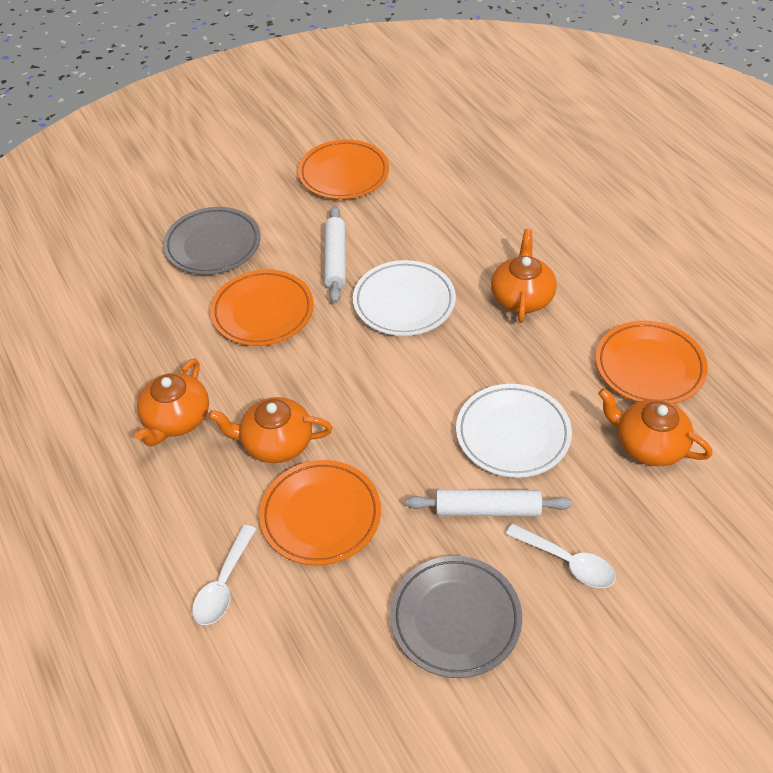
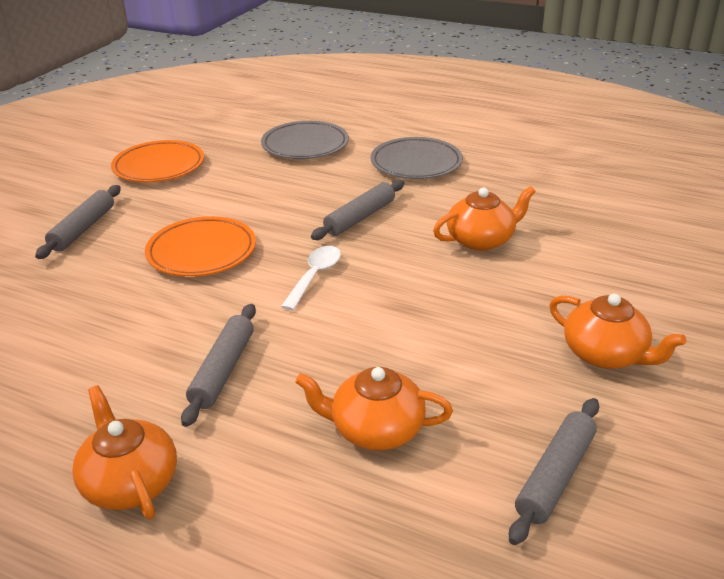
grey rolling pin: 0 -> 4
orange plate: 4 -> 2
white plate: 2 -> 0
white rolling pin: 2 -> 0
white spoon: 2 -> 1

